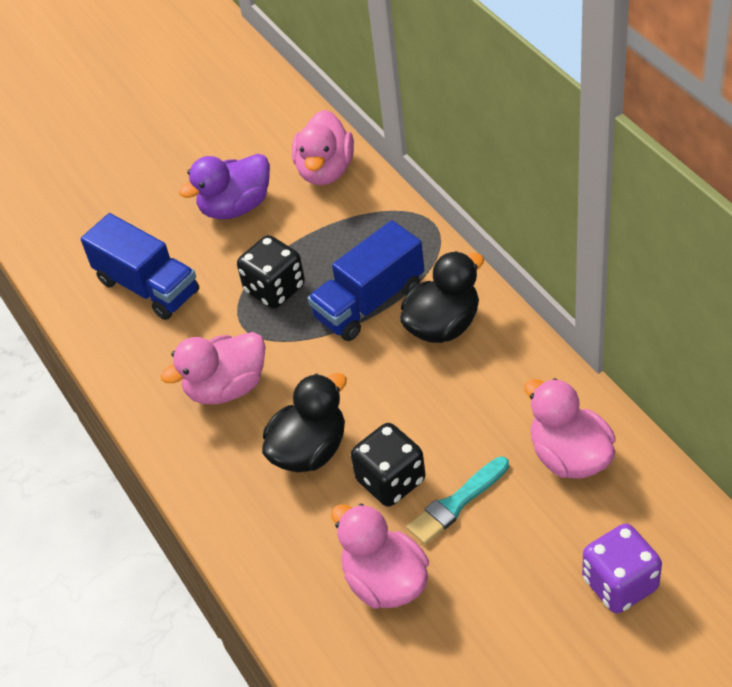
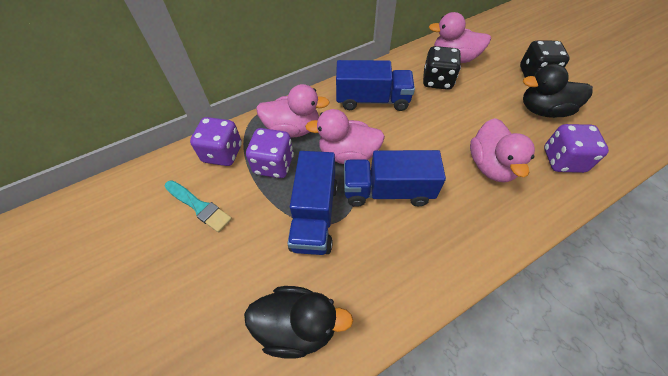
blue truck: 2 -> 3
purple dice: 1 -> 3
purple duck: 1 -> 0

